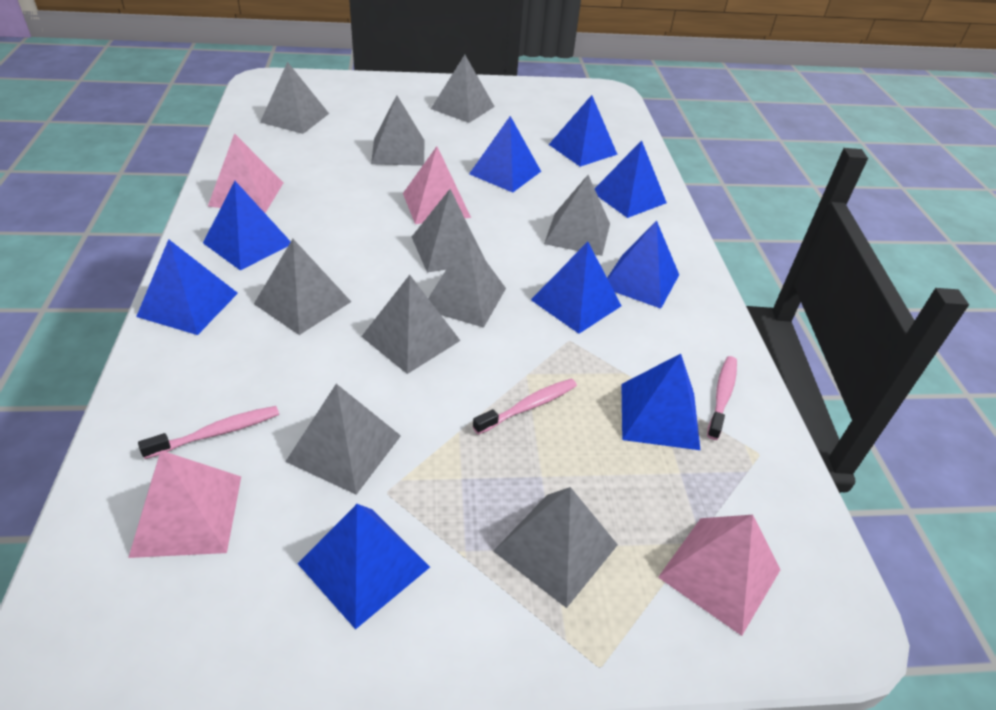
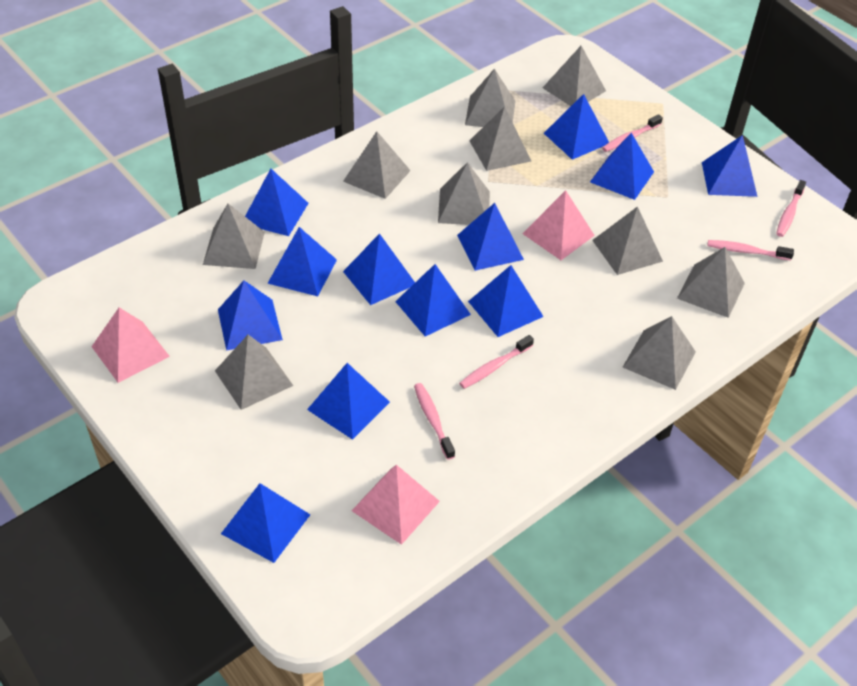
blue pyramid: 9 -> 12
pink pyramid: 4 -> 3
pink toothbrush: 3 -> 5

